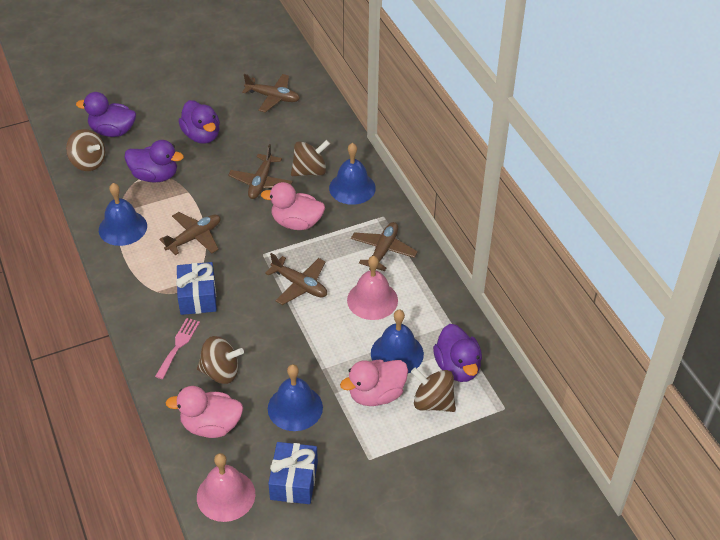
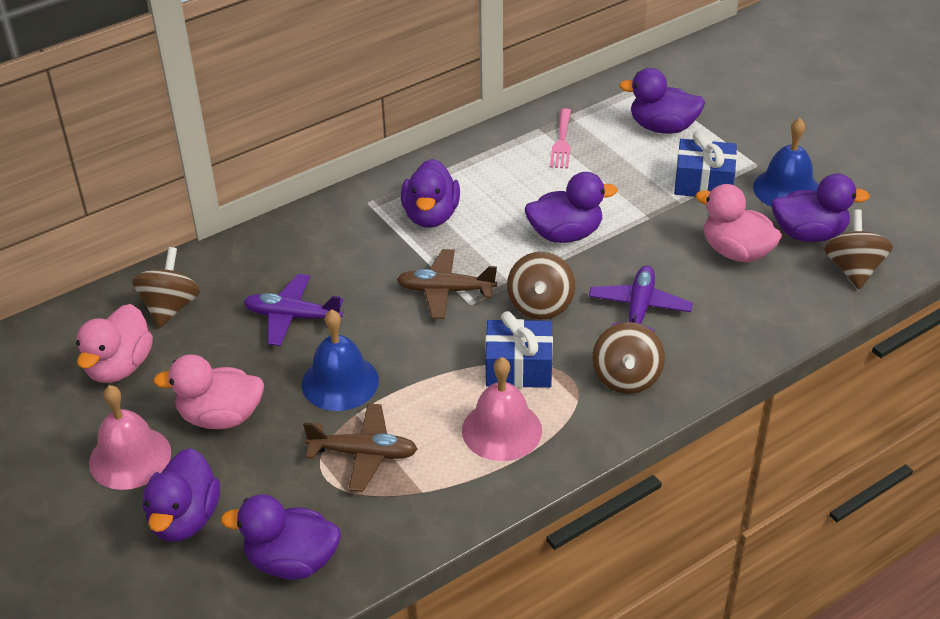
blue bell: 4 -> 2
brown plane: 5 -> 2
purple duck: 4 -> 6
purple plane: 0 -> 2

